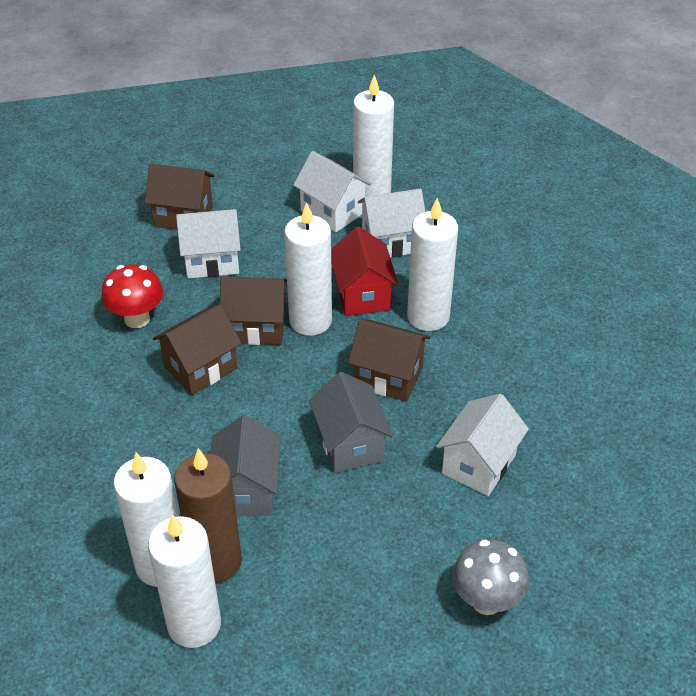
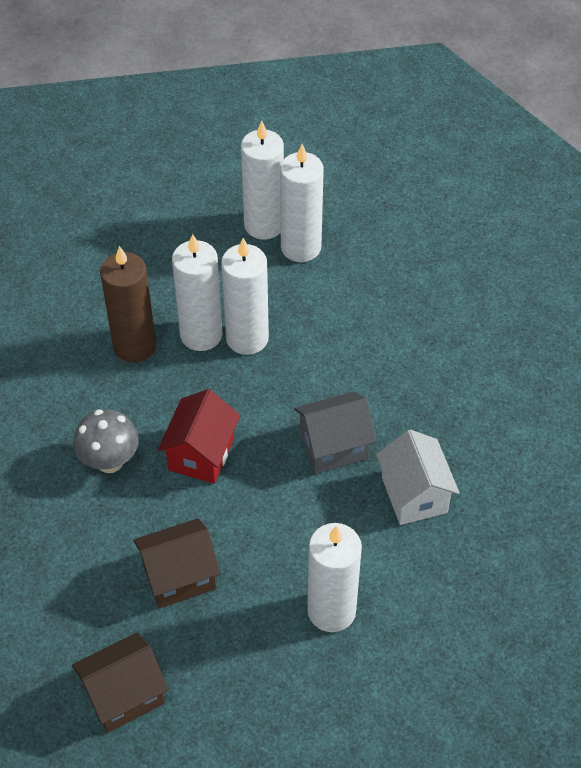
brown house: 4 -> 2
grey house: 2 -> 1
red mushroom: 1 -> 0
white house: 4 -> 1

